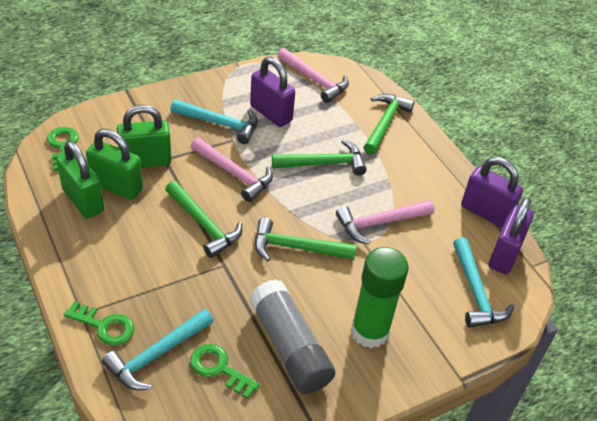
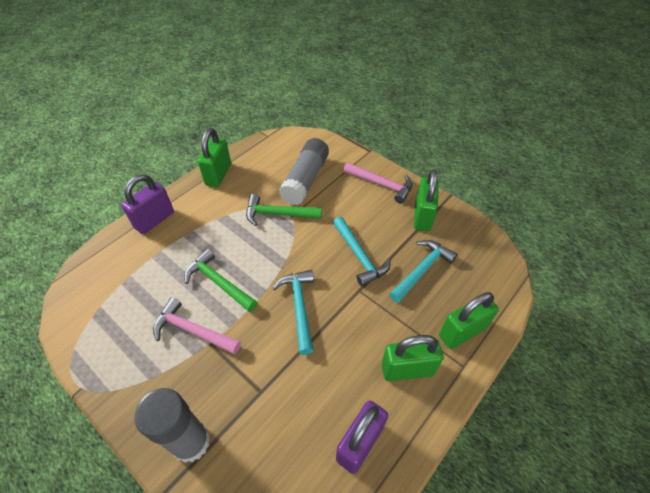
green glue stick: 1 -> 0
green hammer: 4 -> 2
green key: 3 -> 0
green padlock: 3 -> 4
grey glue stick: 1 -> 2
pink hammer: 3 -> 2
purple padlock: 3 -> 2

